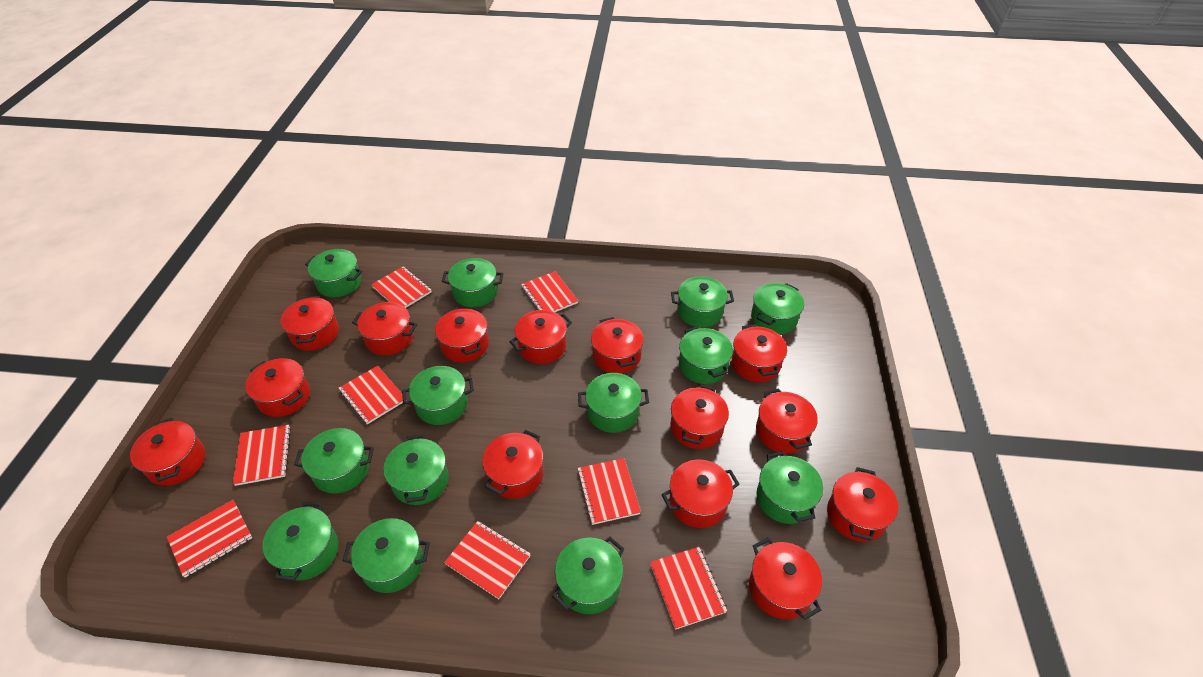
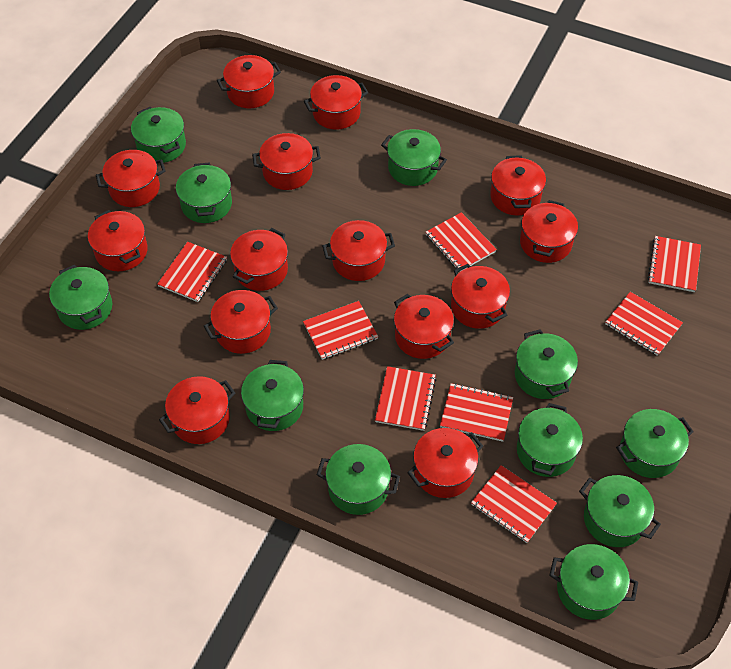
green pot: 13 -> 11

